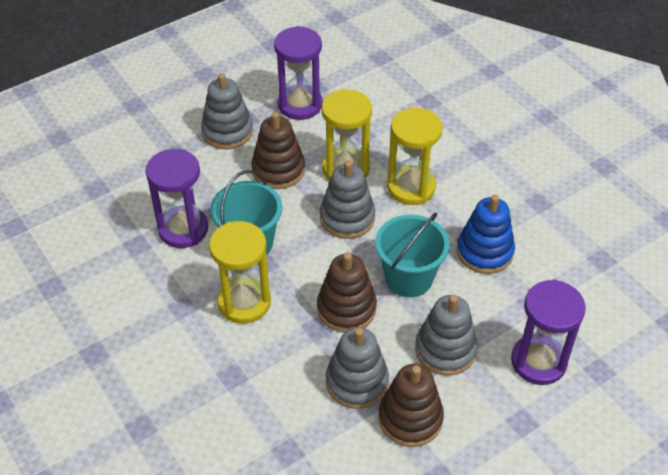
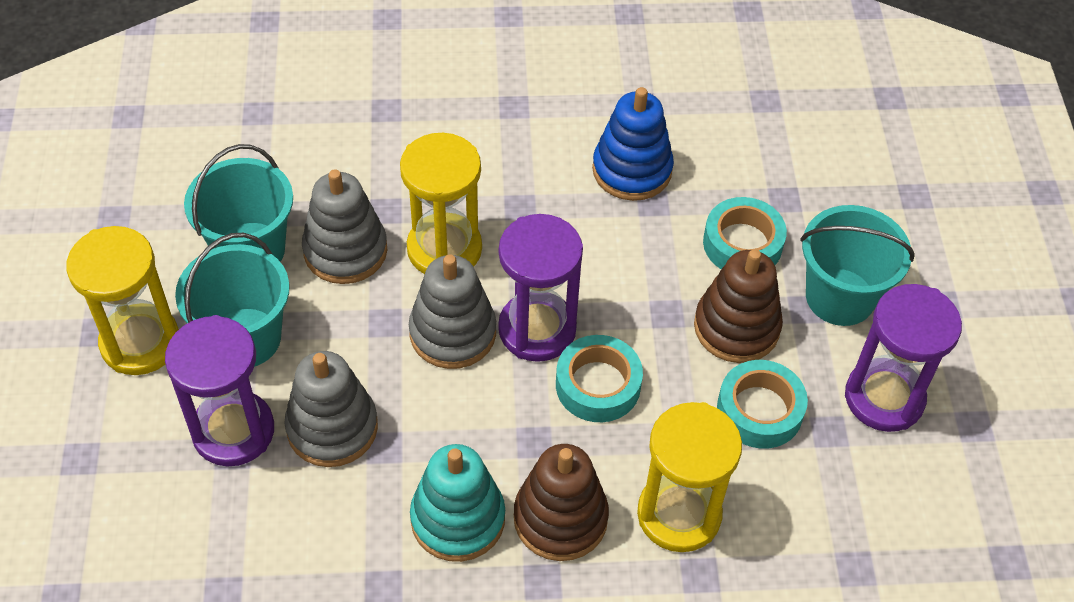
brown stacking toy: 3 -> 2
grey stacking toy: 4 -> 3
turquoise bucket: 2 -> 3
turquoise stacking toy: 0 -> 1
turquoise tape: 0 -> 3

